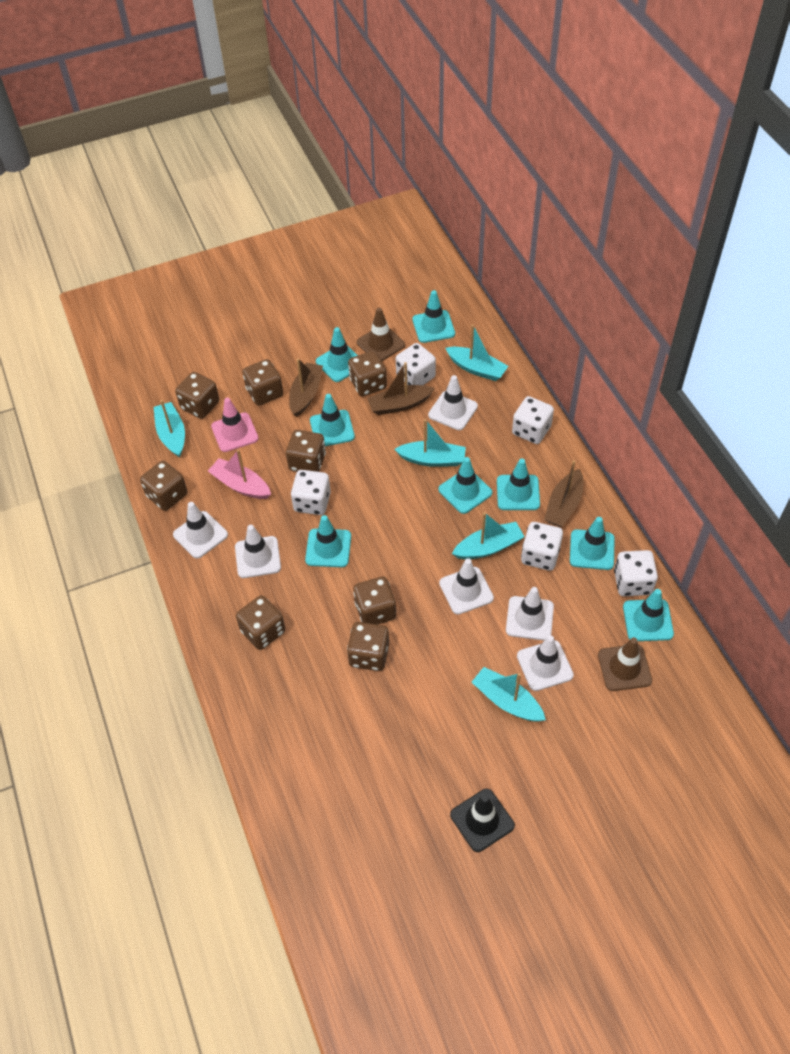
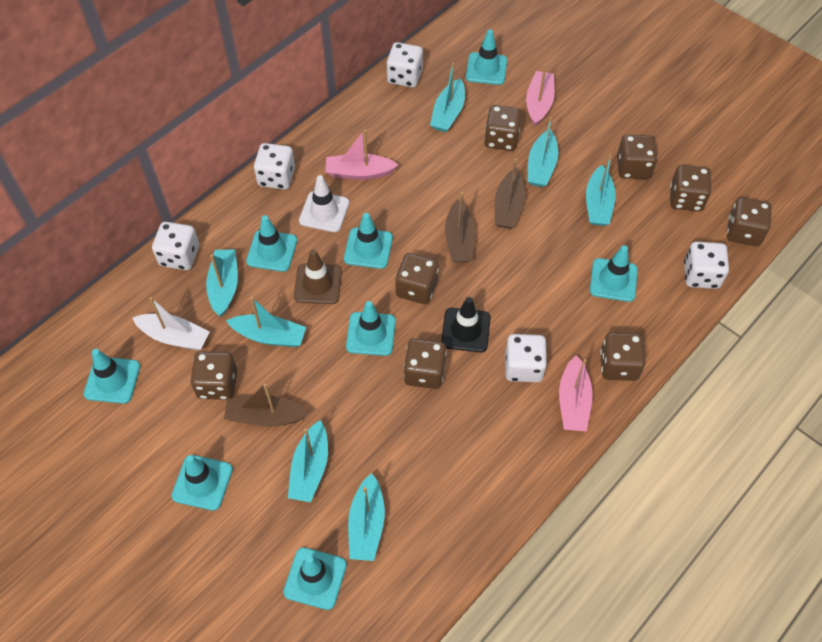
brown traffic cone: 2 -> 1
pink boat: 1 -> 3
pink traffic cone: 1 -> 0
turquoise boat: 5 -> 7
white boat: 0 -> 1
white traffic cone: 6 -> 1

